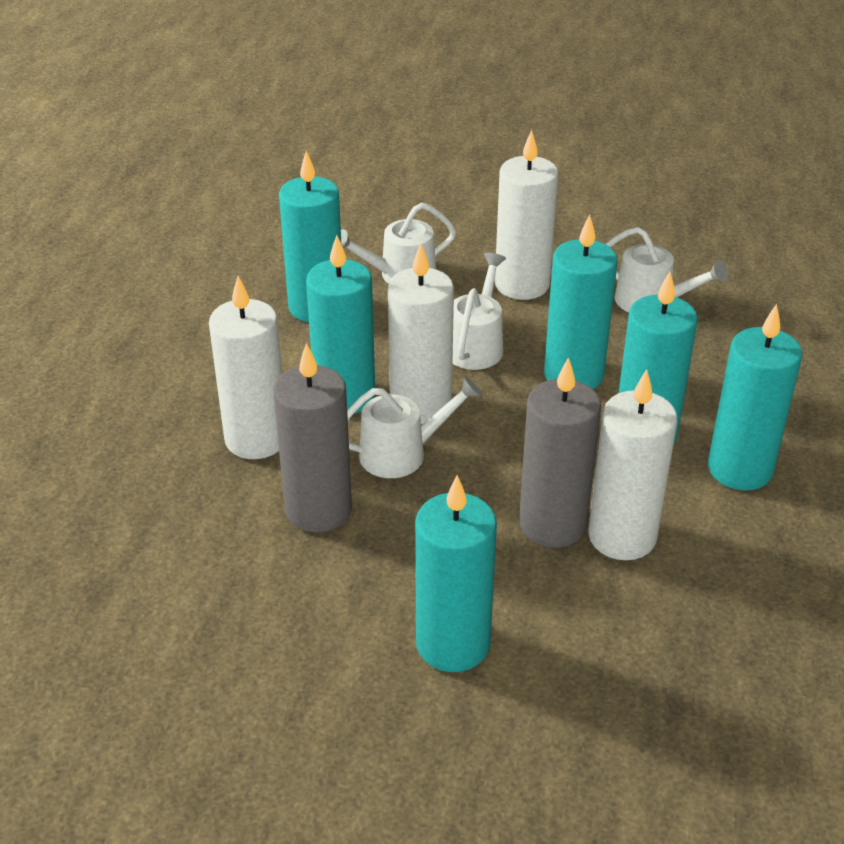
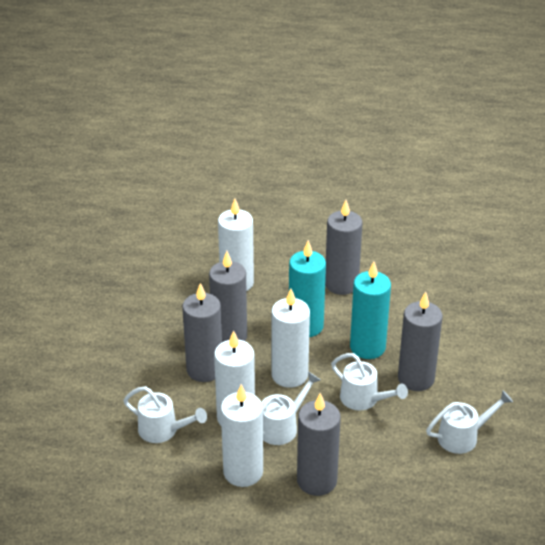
grey candle: 2 -> 5
turquoise candle: 6 -> 2

